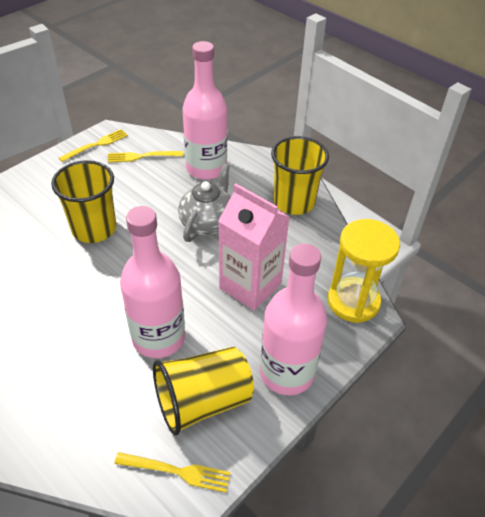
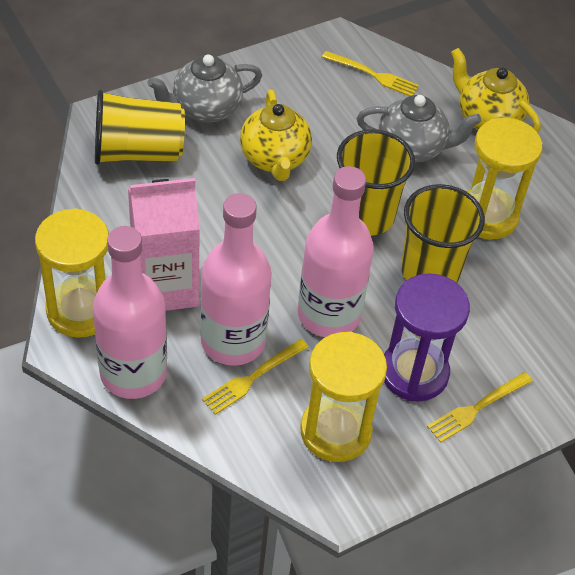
grey teapot: 1 -> 2
purple hourglass: 0 -> 1
yellow hourglass: 1 -> 3
yellow teapot: 0 -> 2

